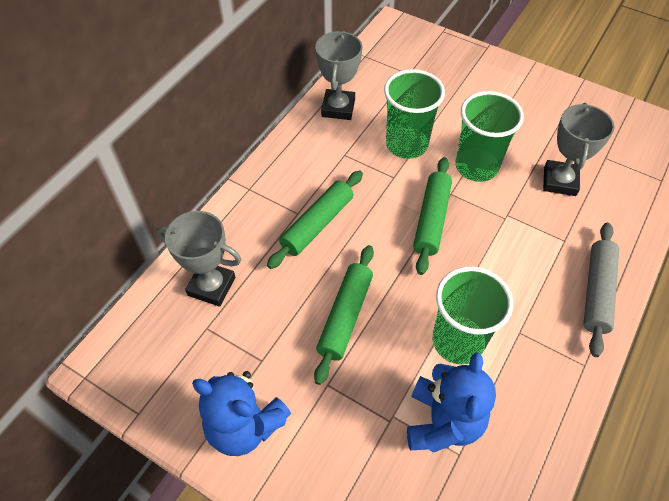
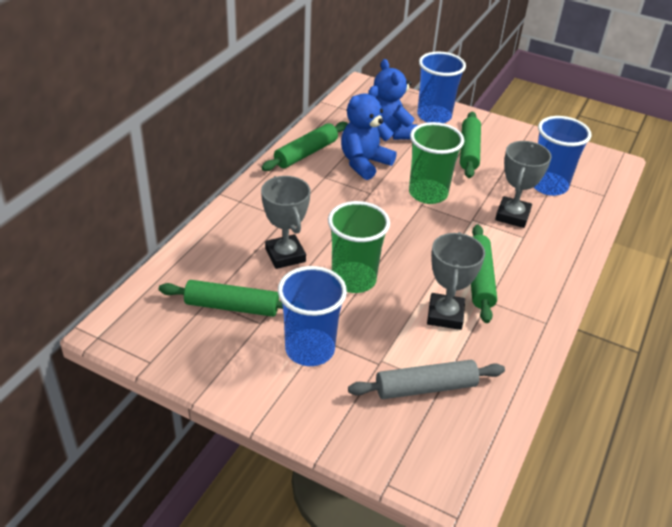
blue cup: 0 -> 3
green cup: 3 -> 2
green rolling pin: 3 -> 4

